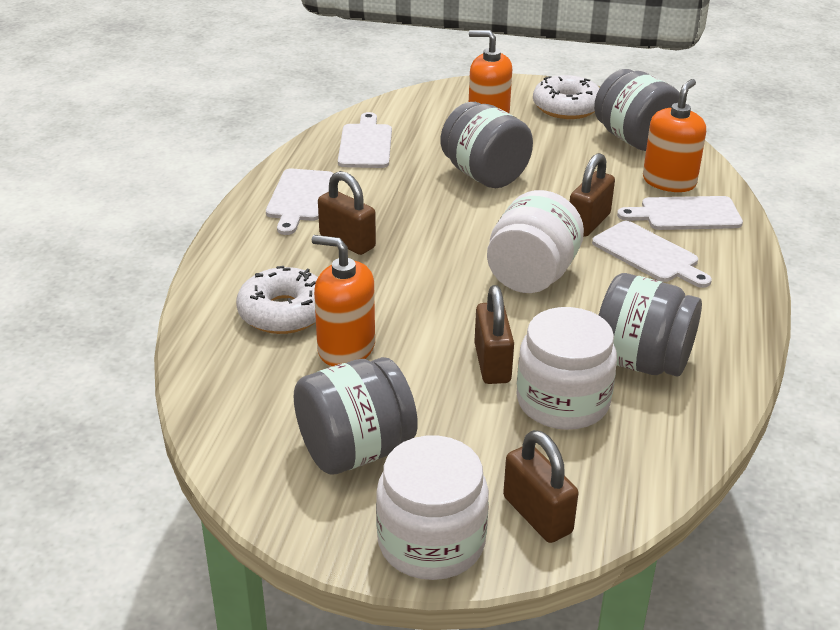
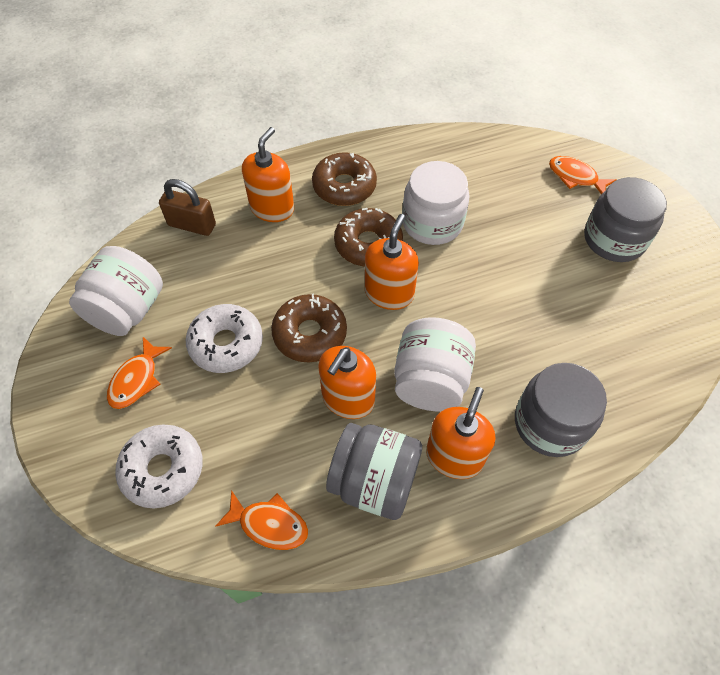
brown donut: 0 -> 3
brown padlock: 4 -> 1
grey jar: 4 -> 3
orange fish: 0 -> 3
orange soap dispenser: 3 -> 4
white cutting board: 4 -> 0

